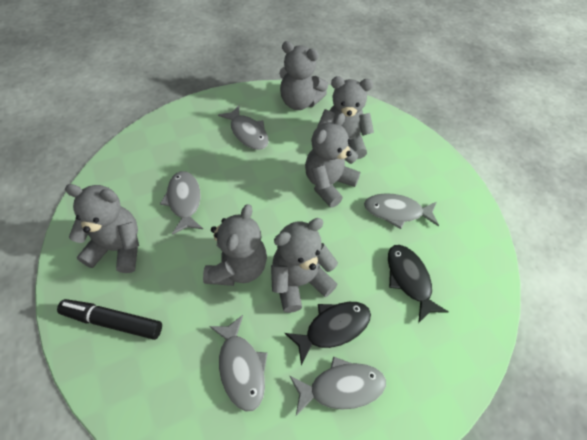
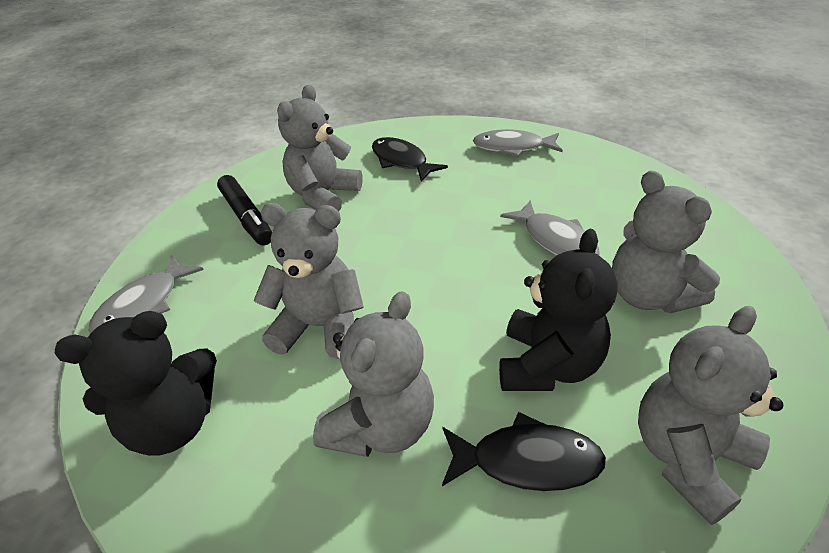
black teddy bear: 0 -> 2
grey fish: 5 -> 3
grey teddy bear: 6 -> 5

